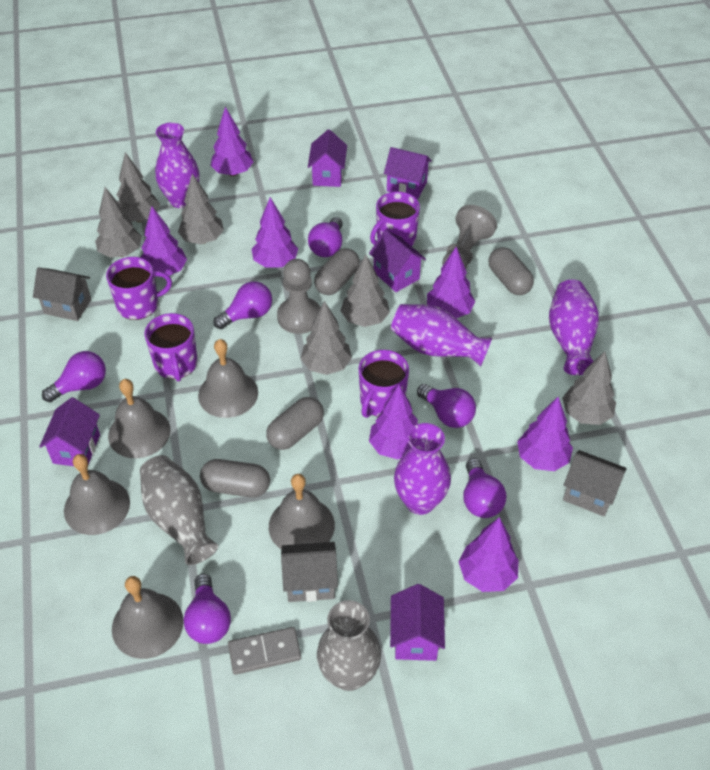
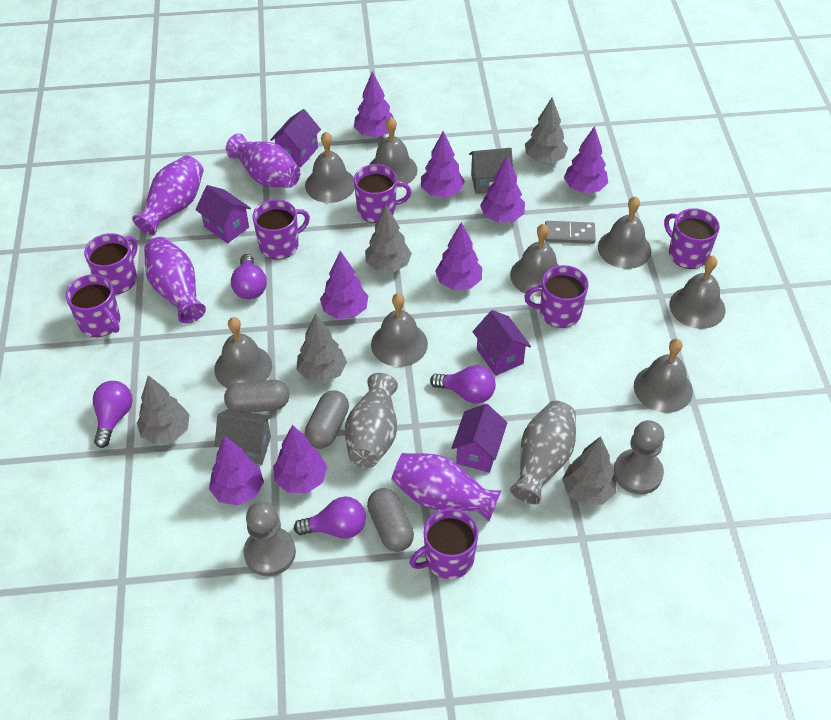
grey bell: 5 -> 8
grey capsule: 4 -> 3
grey house: 3 -> 2
grey tree: 6 -> 5
purple house: 5 -> 4
purple light bulb: 6 -> 4
purple mug: 4 -> 7
purple tree: 7 -> 8

